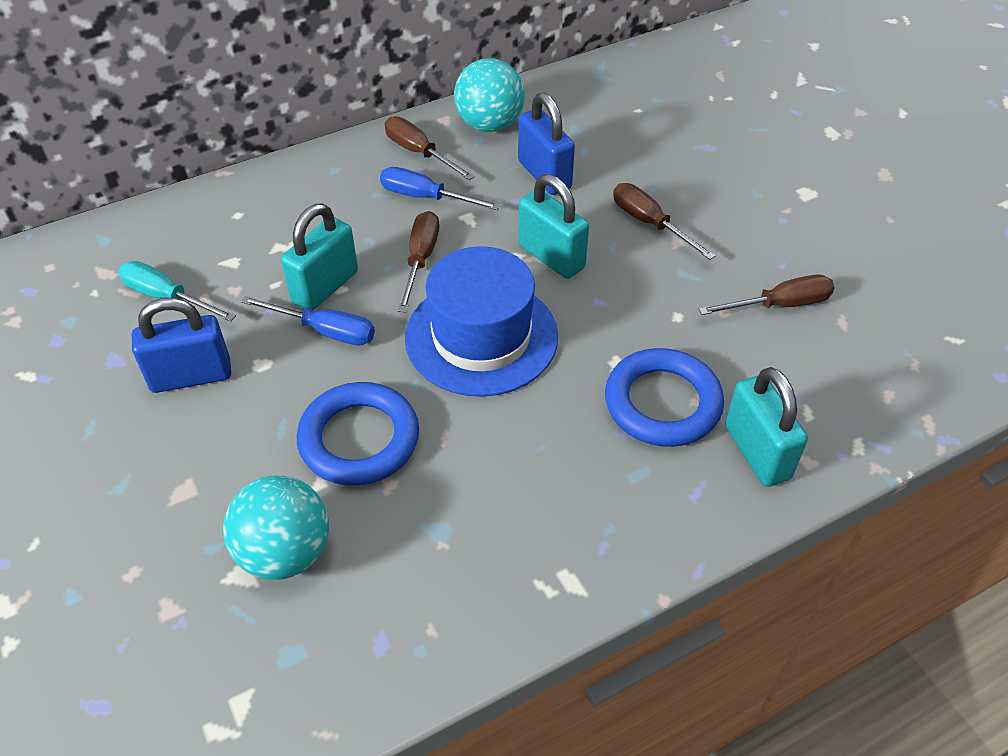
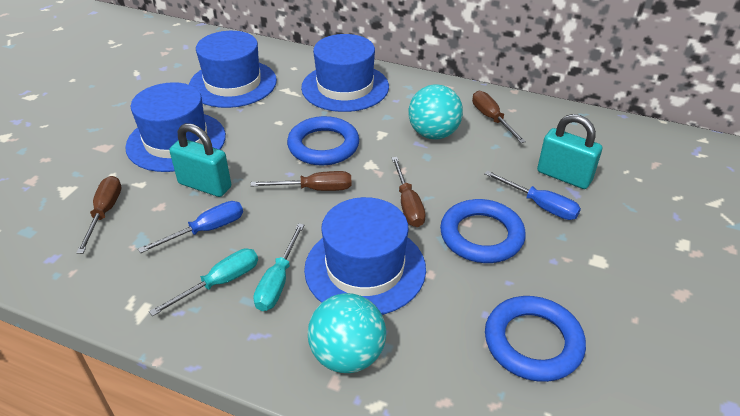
blue hat: 1 -> 4
blue padlock: 2 -> 0
blue ring: 2 -> 3
turquoise padlock: 3 -> 2
turquoise screwdriver: 1 -> 2

